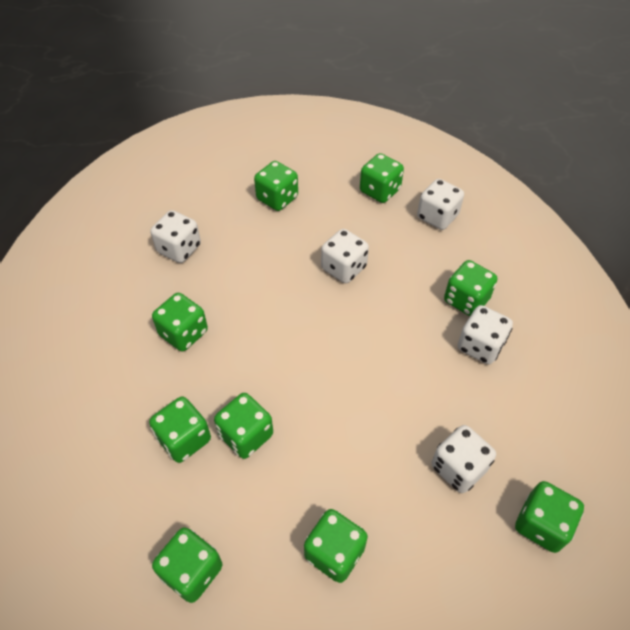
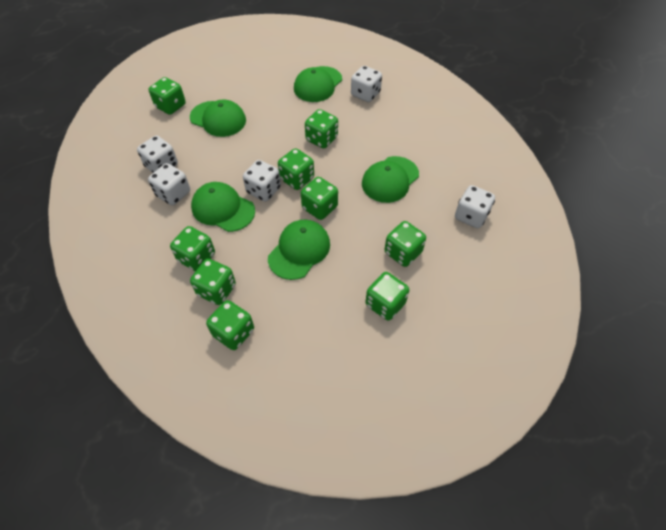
green cap: 0 -> 5

